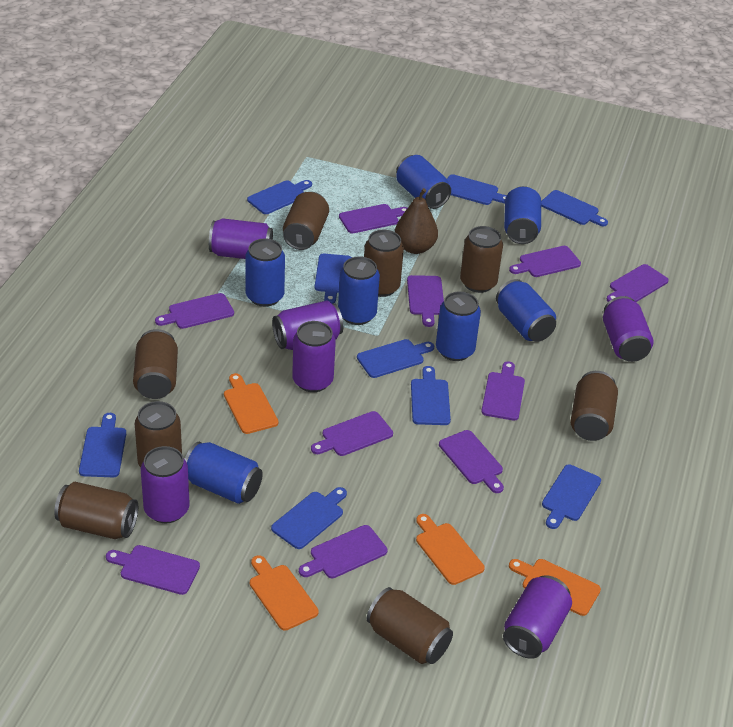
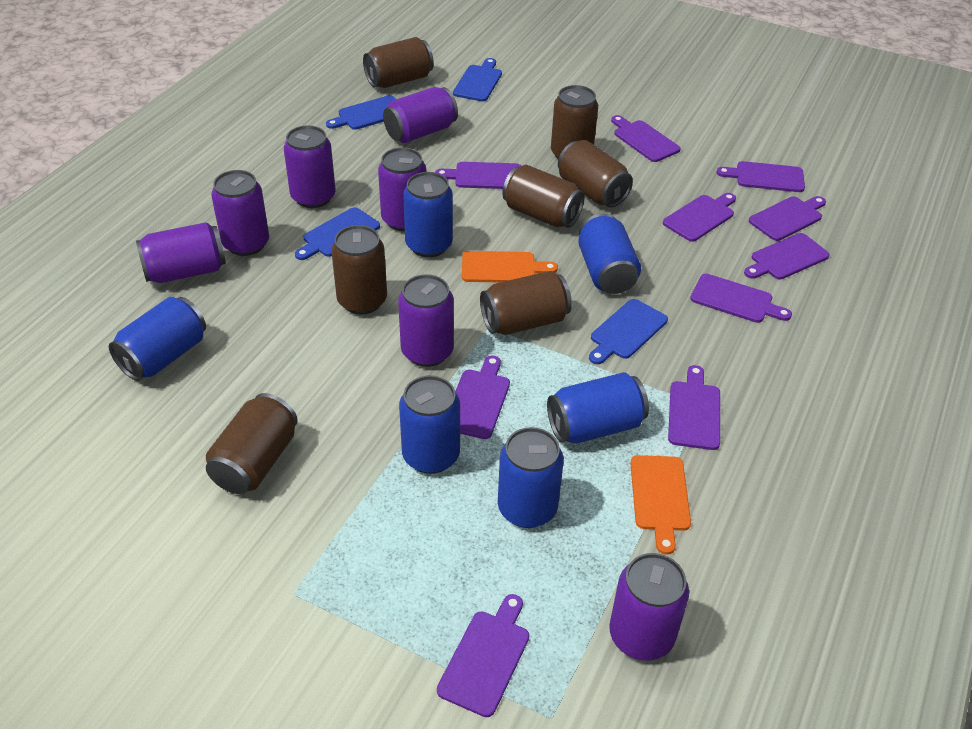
blue can: 7 -> 6
blue cutting board: 9 -> 4
brown can: 8 -> 7
brown pear: 1 -> 0
orange cutting board: 4 -> 2
purple can: 6 -> 7

